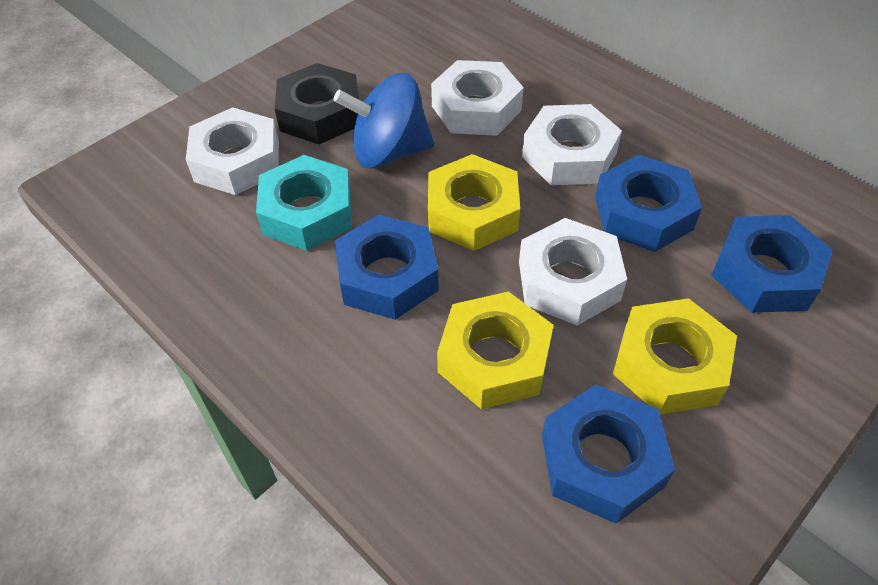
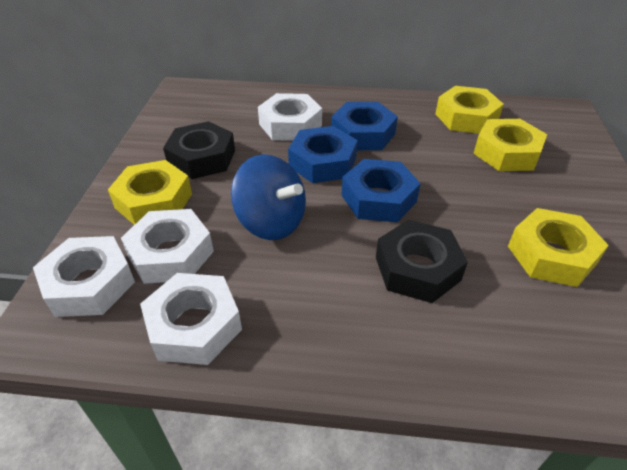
black nut: 1 -> 2
blue nut: 4 -> 3
turquoise nut: 1 -> 0
yellow nut: 3 -> 4

